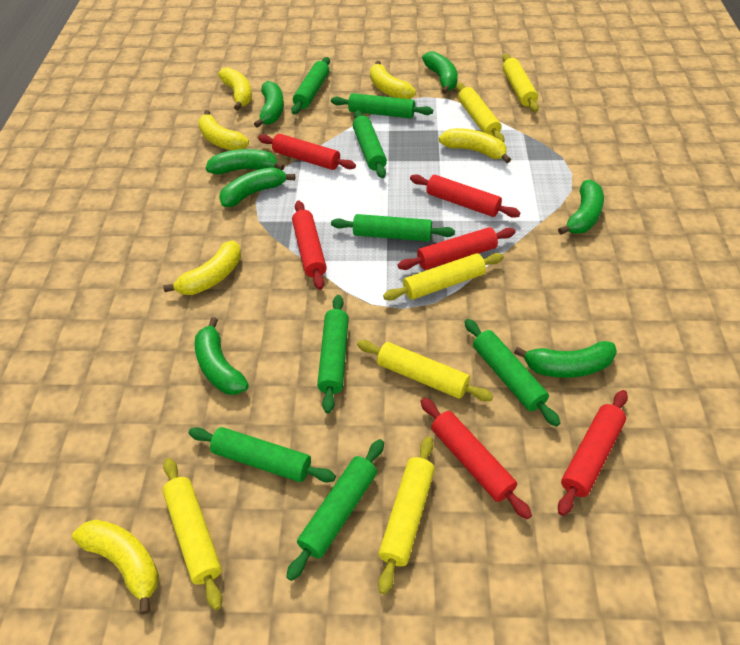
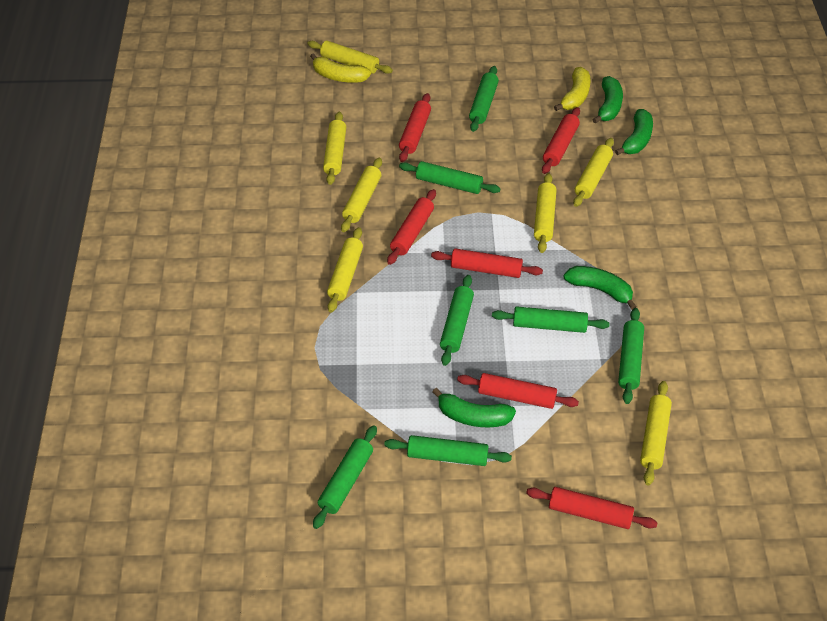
green banana: 7 -> 4
green rolling pin: 8 -> 7
yellow banana: 6 -> 2
yellow rolling pin: 6 -> 7

